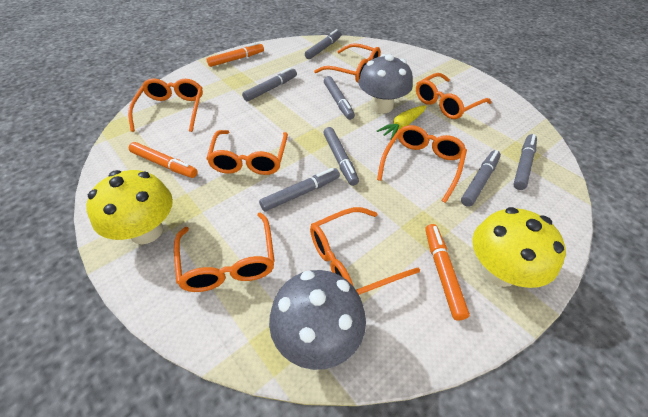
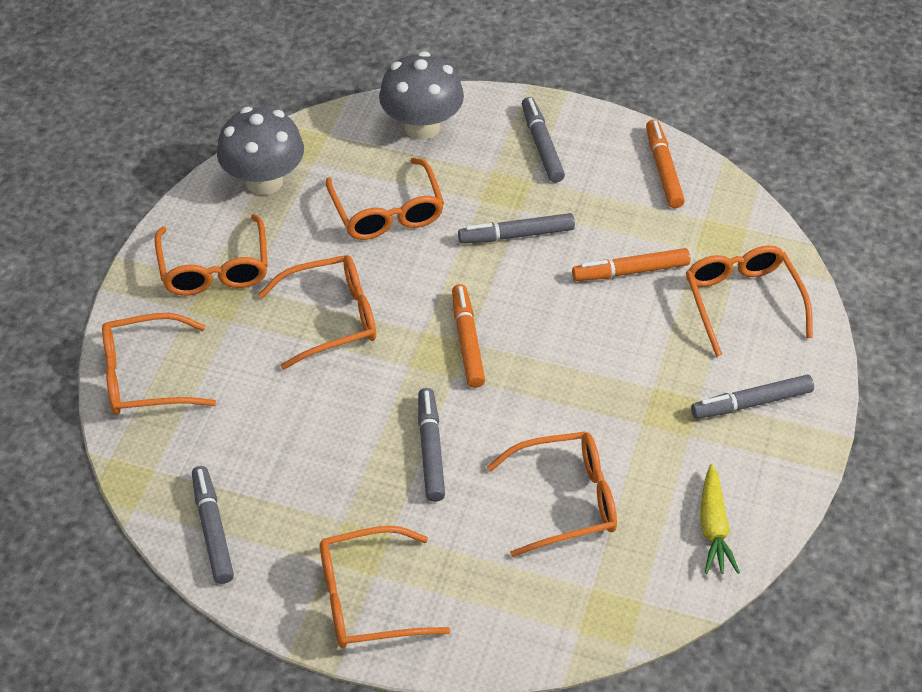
grey marker: 7 -> 5
yellow mushroom: 2 -> 0

